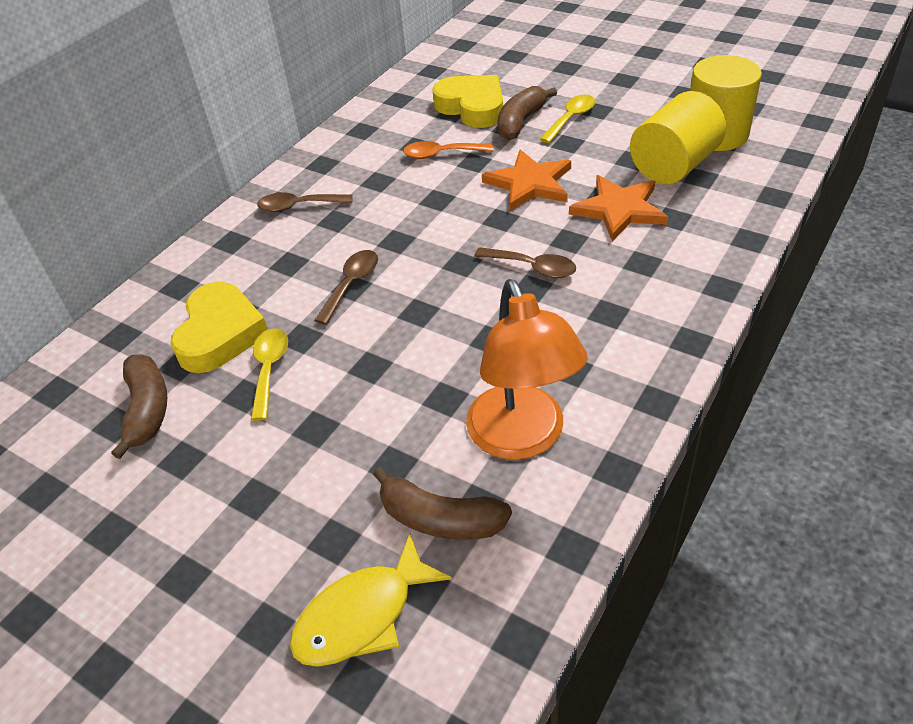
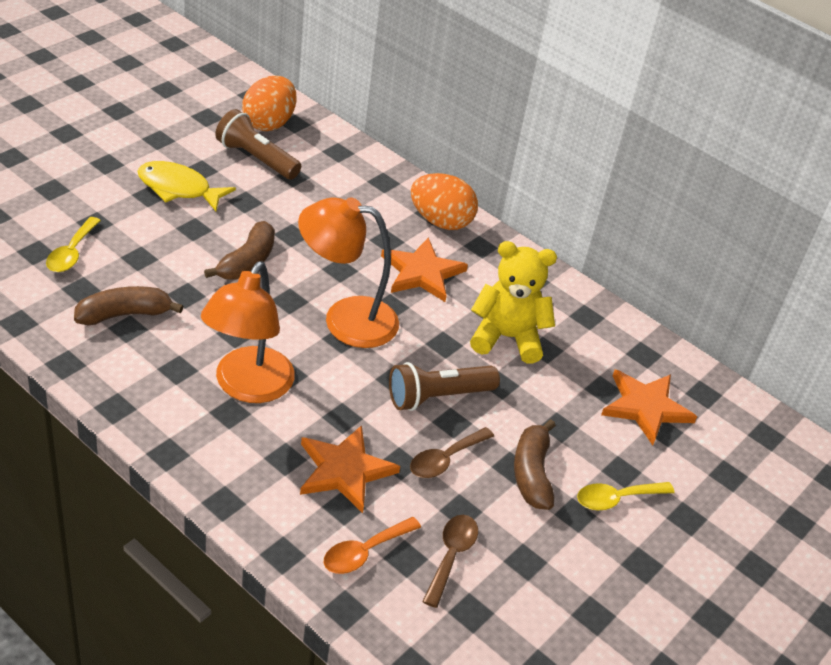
brown flashlight: 0 -> 2
brown spoon: 3 -> 2
orange egg: 0 -> 2
orange lamp: 1 -> 2
orange star: 2 -> 3
yellow cylinder: 2 -> 0
yellow heart: 2 -> 0
yellow teddy bear: 0 -> 1

